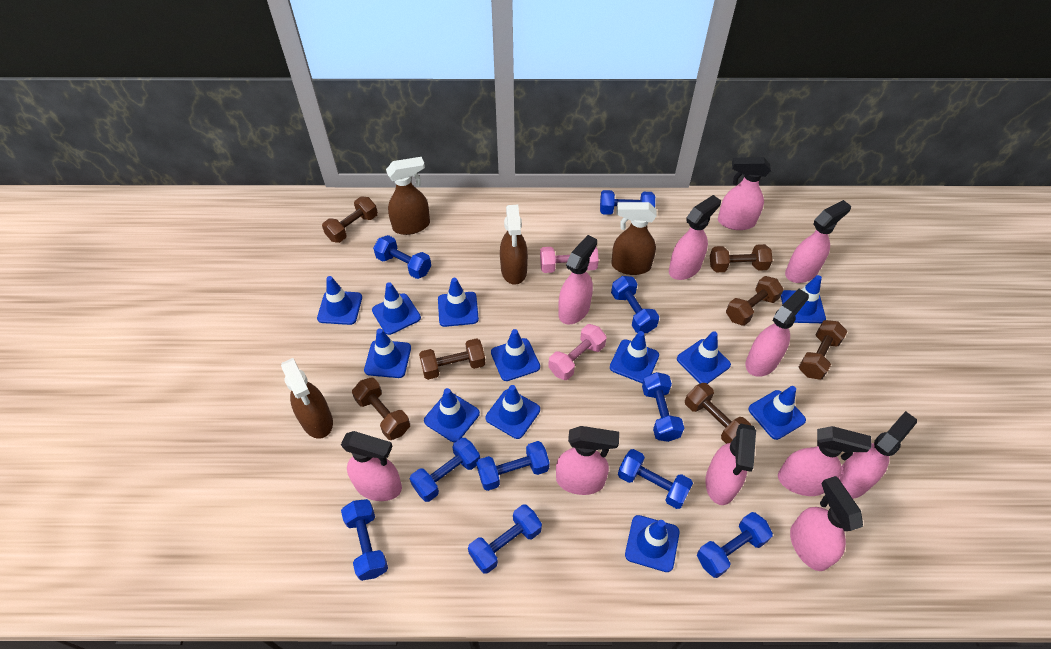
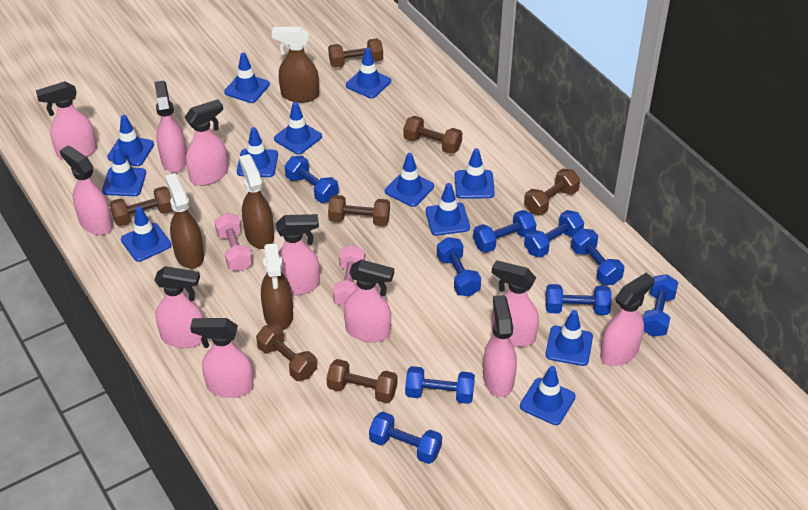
blue dumbbell: 10 -> 9

